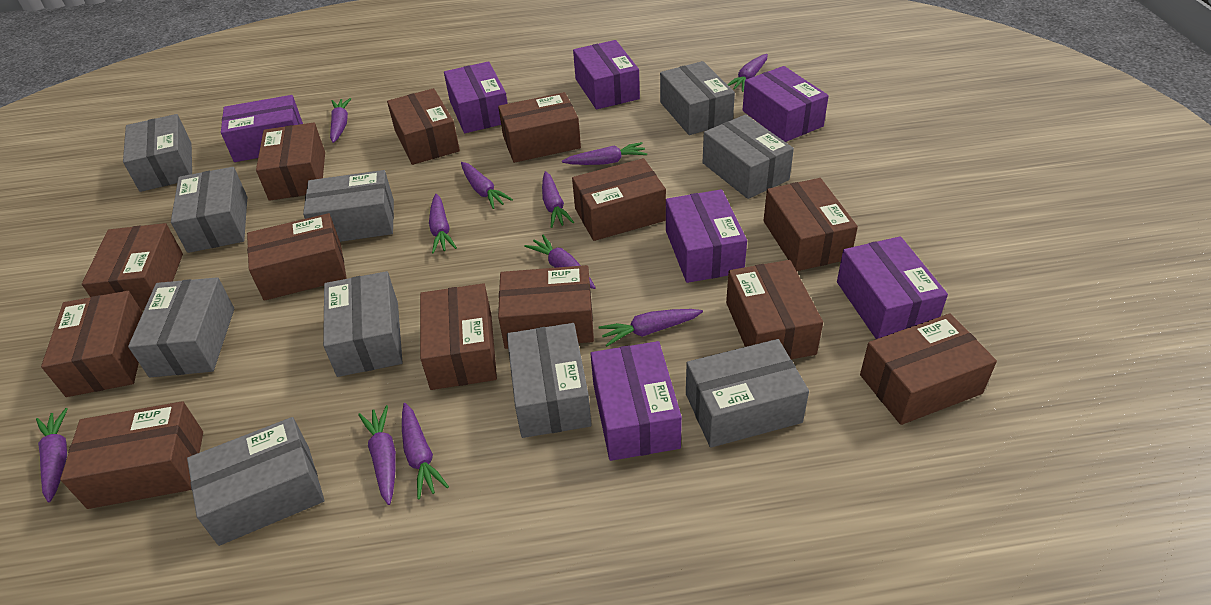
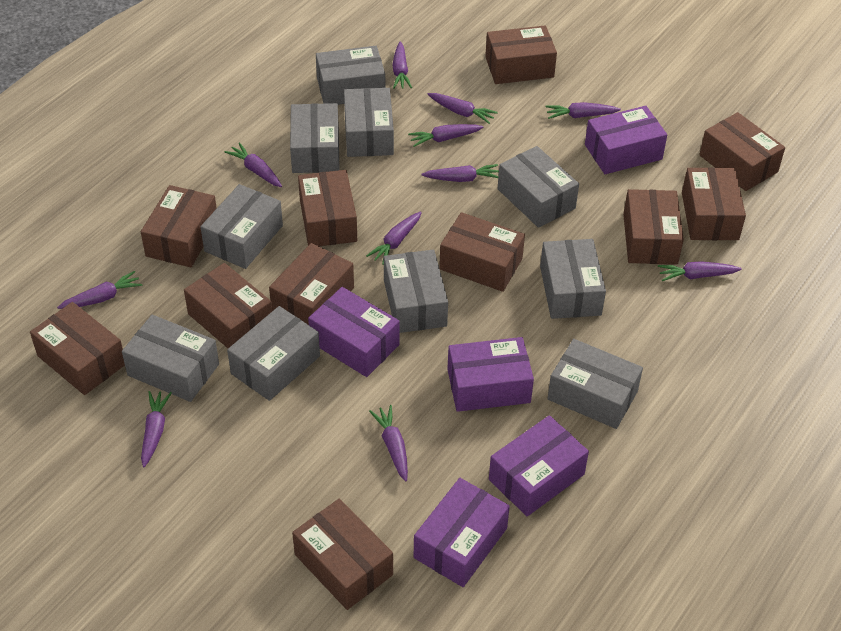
brown box: 13 -> 11
purple box: 7 -> 5

